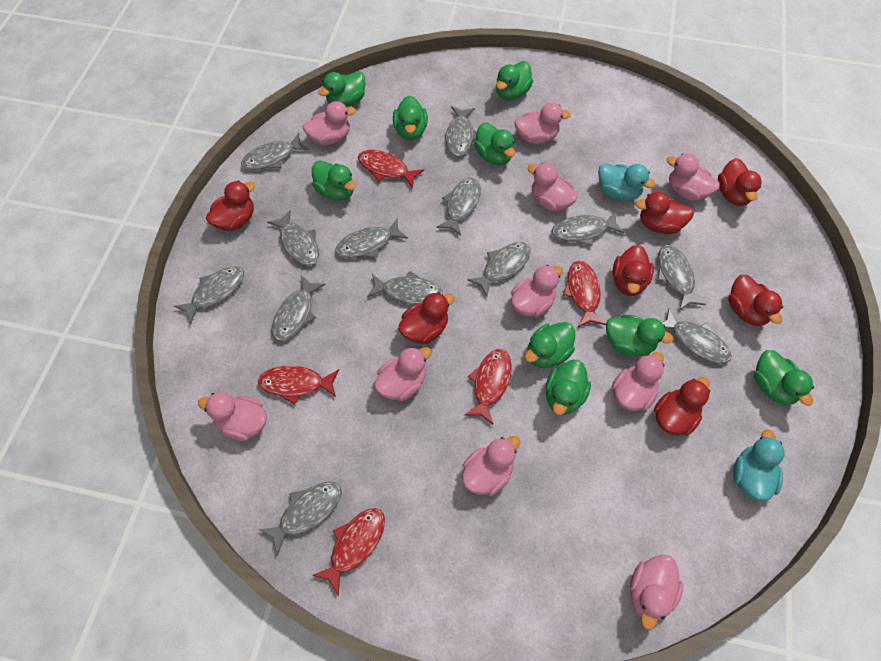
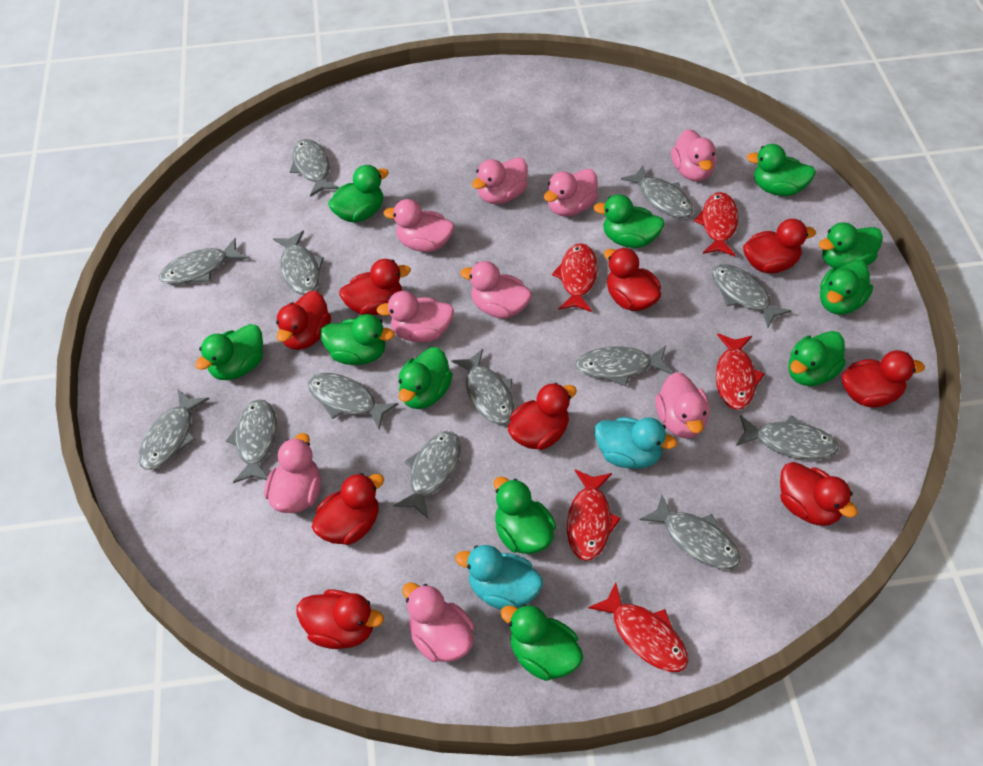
green duck: 9 -> 11
pink duck: 10 -> 9
red duck: 7 -> 9

